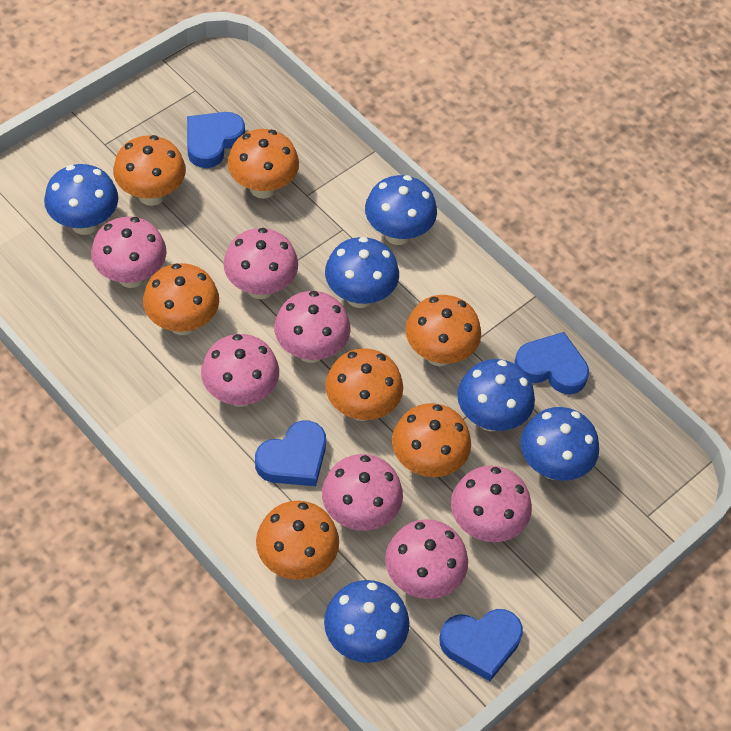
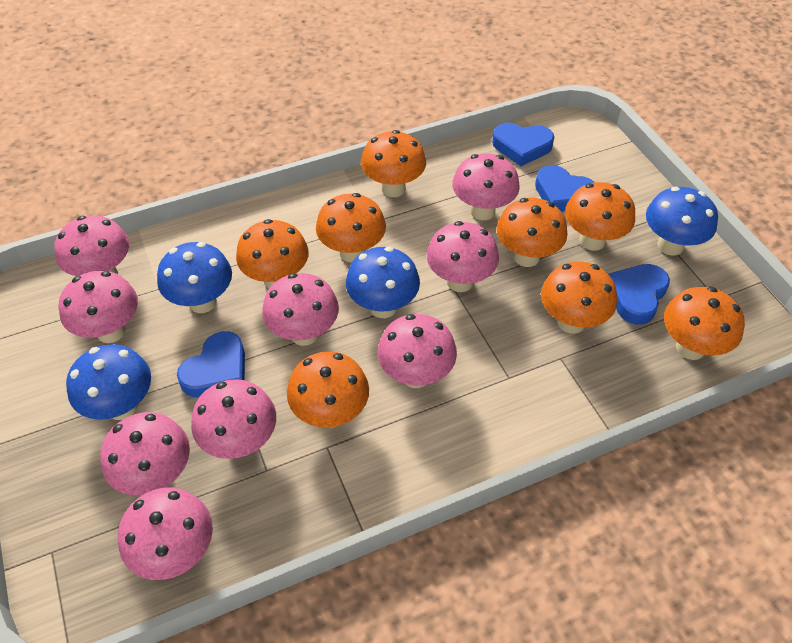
blue mushroom: 6 -> 4
orange mushroom: 7 -> 8
pink mushroom: 7 -> 9

